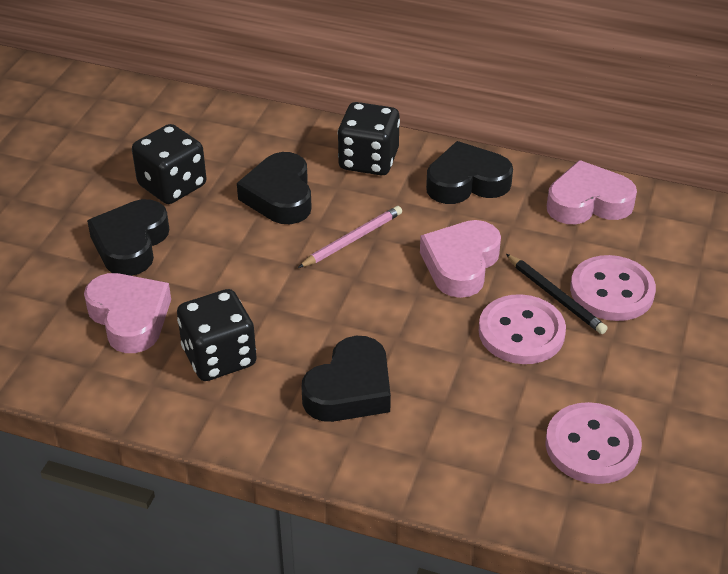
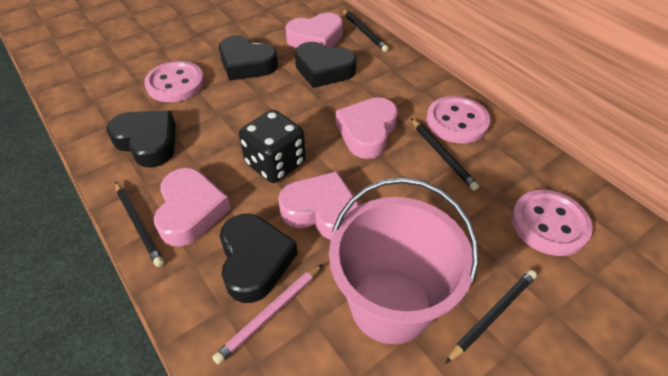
black dice: 3 -> 1
black pencil: 1 -> 4
pink bucket: 0 -> 1
pink heart: 3 -> 4

